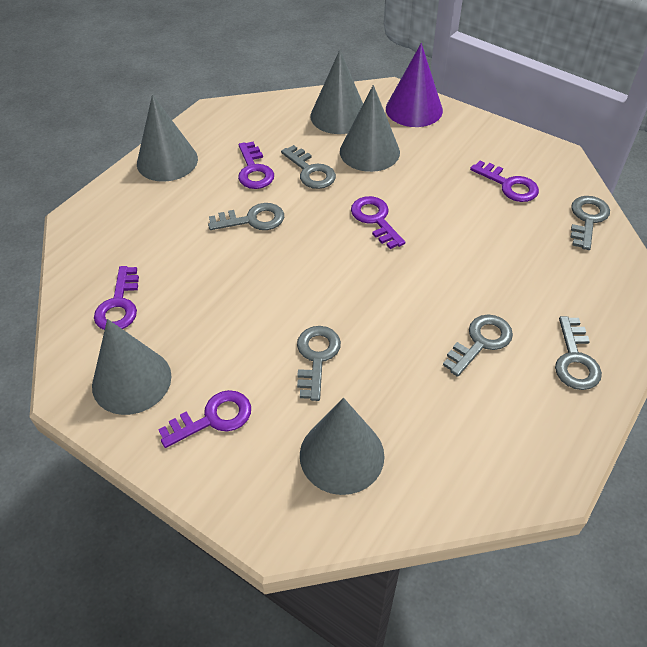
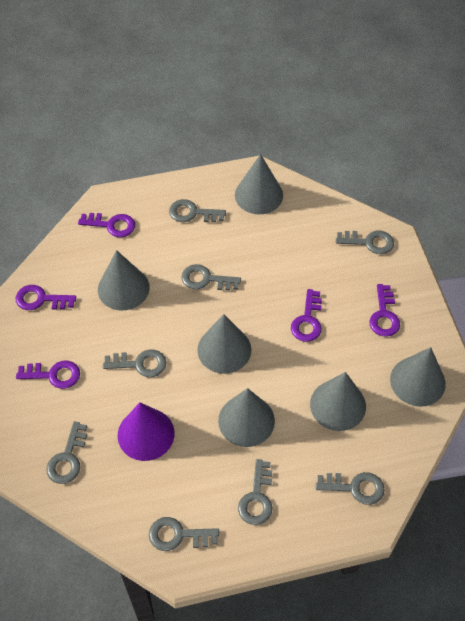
grey cone: 5 -> 6
grey key: 6 -> 8

